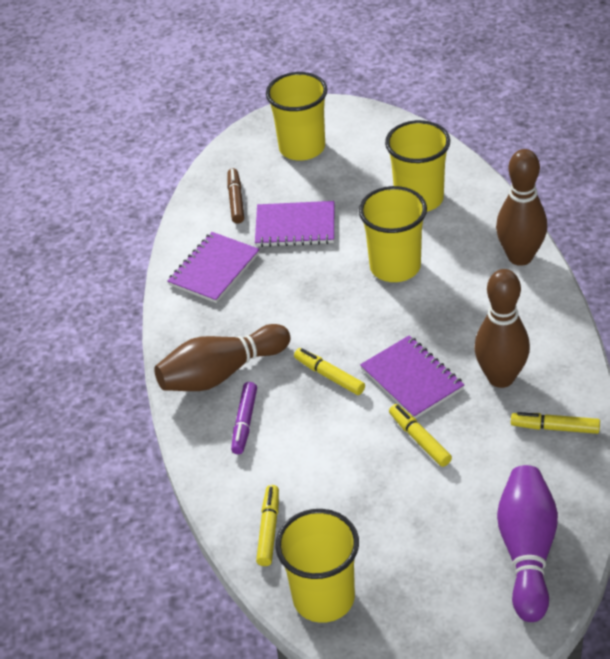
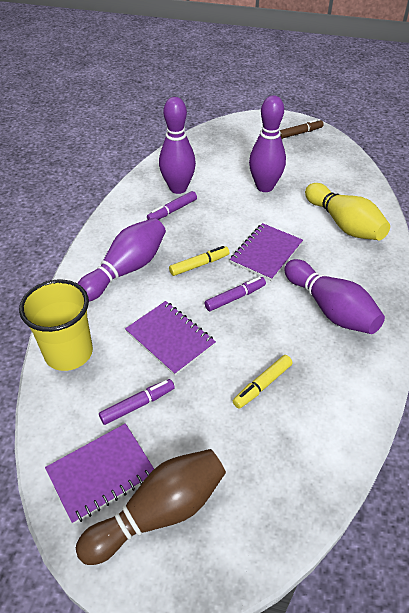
brown bowling pin: 3 -> 1
purple bowling pin: 1 -> 4
purple marker: 1 -> 3
yellow bowling pin: 0 -> 1
yellow cup: 4 -> 1
yellow marker: 4 -> 2

